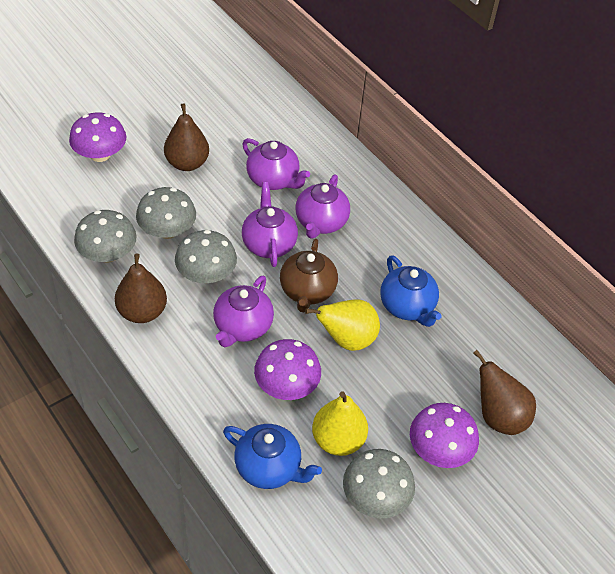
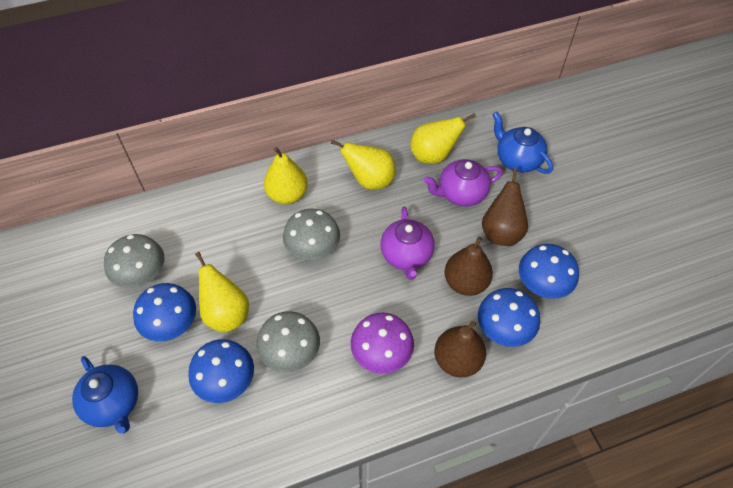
blue mushroom: 0 -> 4
brown teapot: 1 -> 0
grey mushroom: 4 -> 3
purple mushroom: 3 -> 1
purple teapot: 4 -> 2
yellow pear: 2 -> 4

